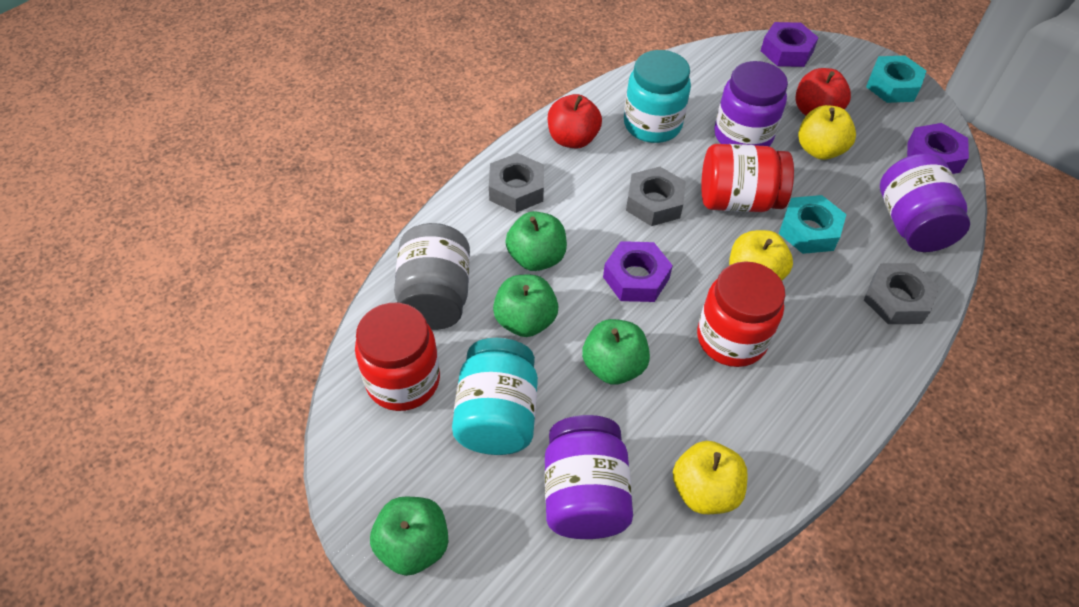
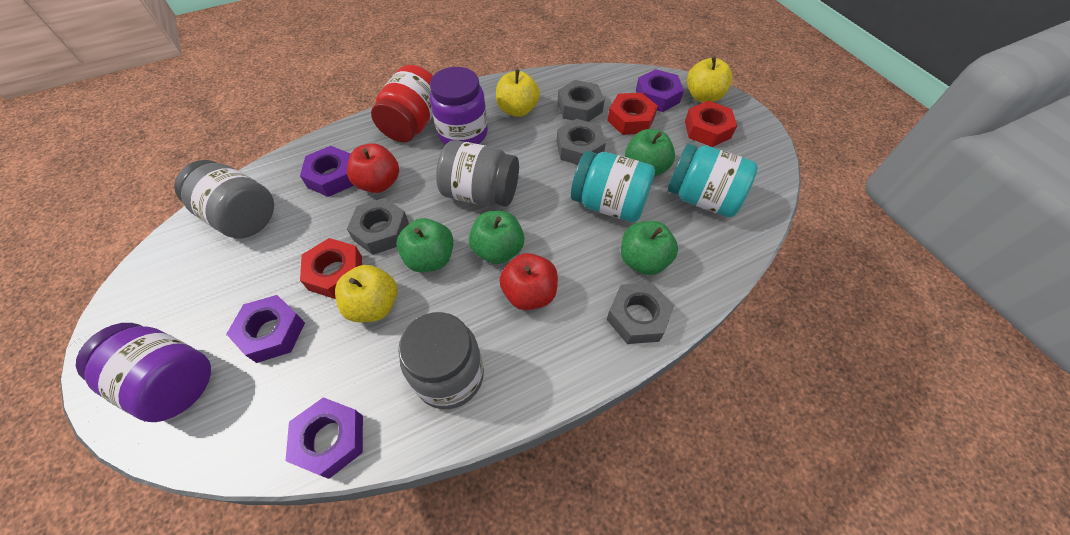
grey jar: 1 -> 3
grey nut: 3 -> 4
purple jar: 3 -> 2
purple nut: 3 -> 4
red jar: 3 -> 1
red nut: 0 -> 3
turquoise nut: 2 -> 0

